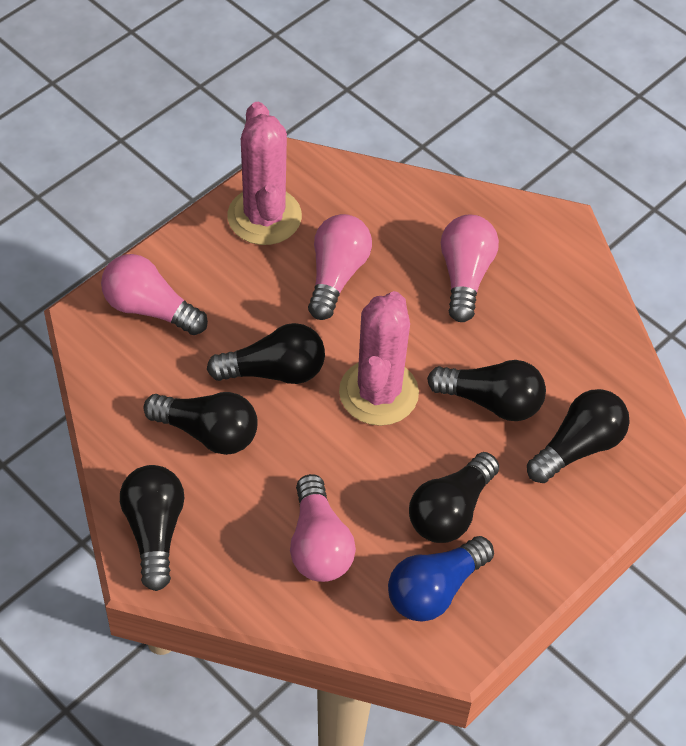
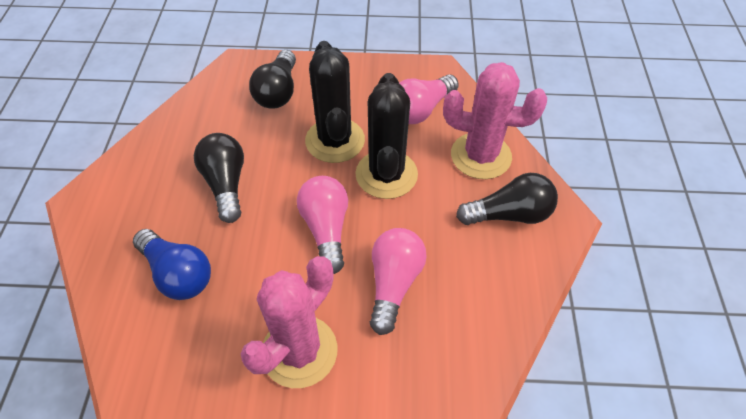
black cactus: 0 -> 2
black light bulb: 6 -> 3
pink light bulb: 4 -> 3

